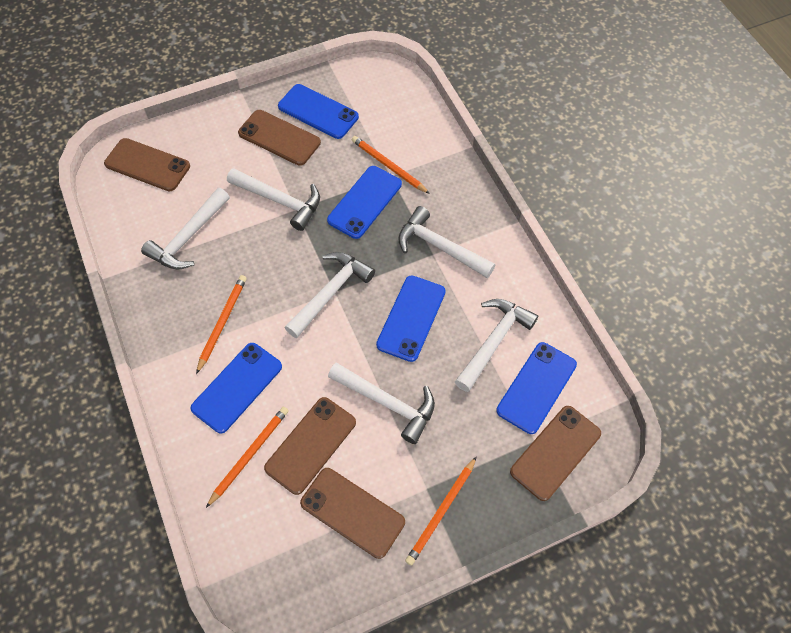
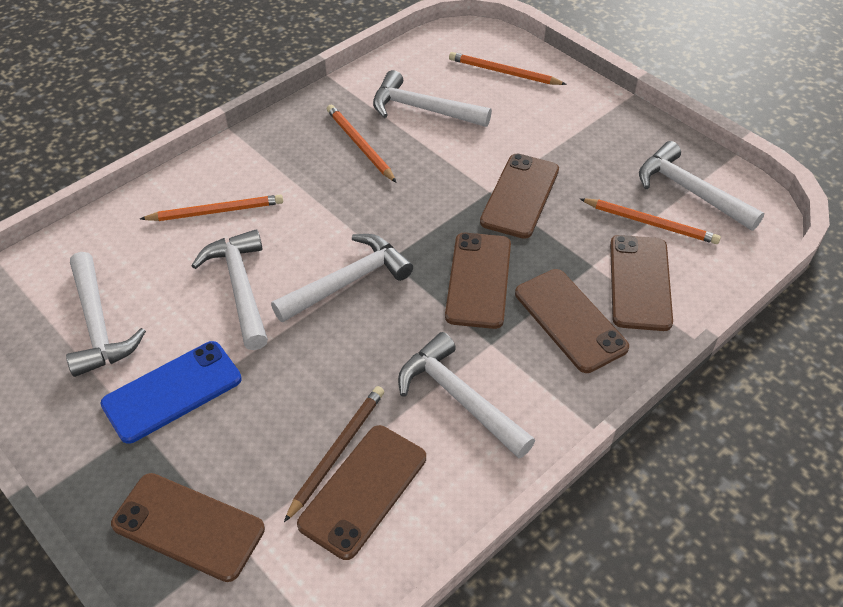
blue phone: 5 -> 1
brown pencil: 0 -> 1
brown phone: 5 -> 6

